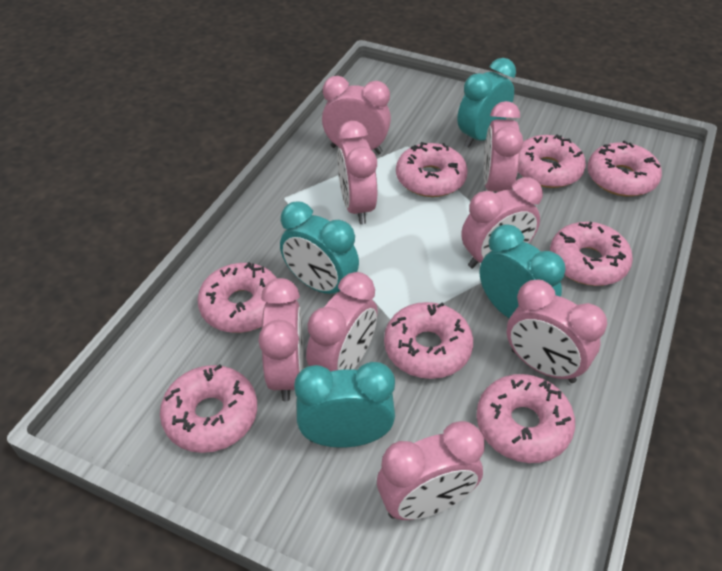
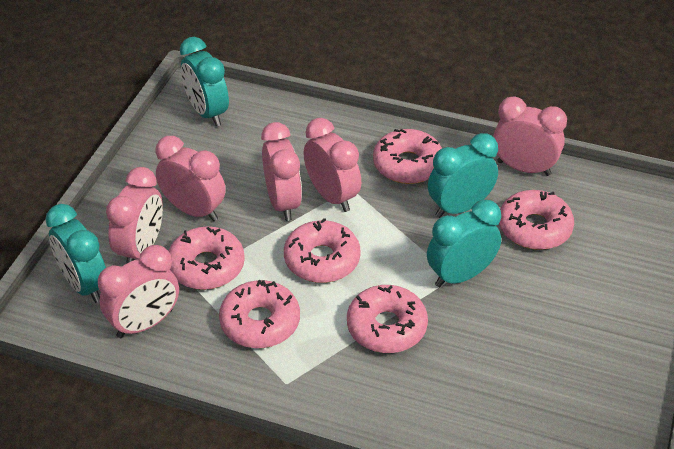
pink clock: 8 -> 6
pink donut: 8 -> 6

